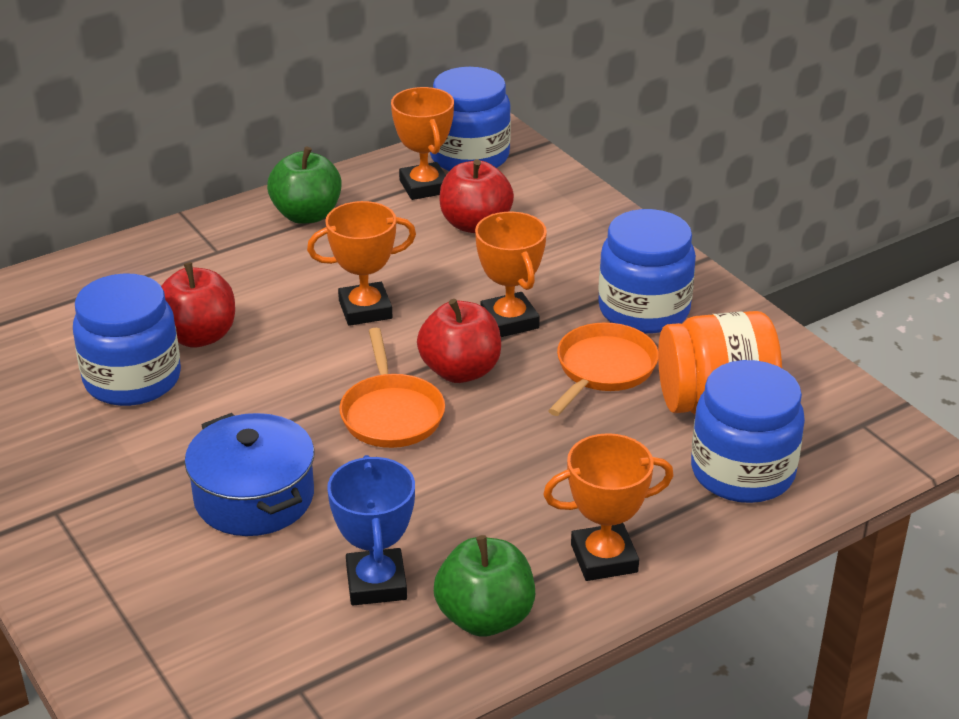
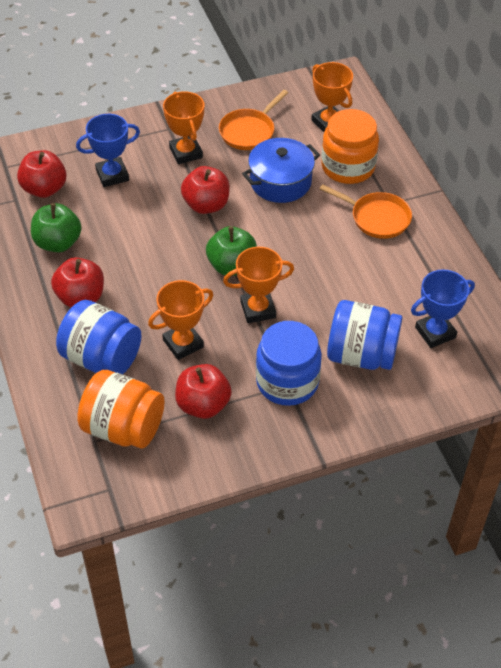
blue jar: 4 -> 3
blue trophy: 1 -> 2
orange jar: 1 -> 2
red apple: 3 -> 4

